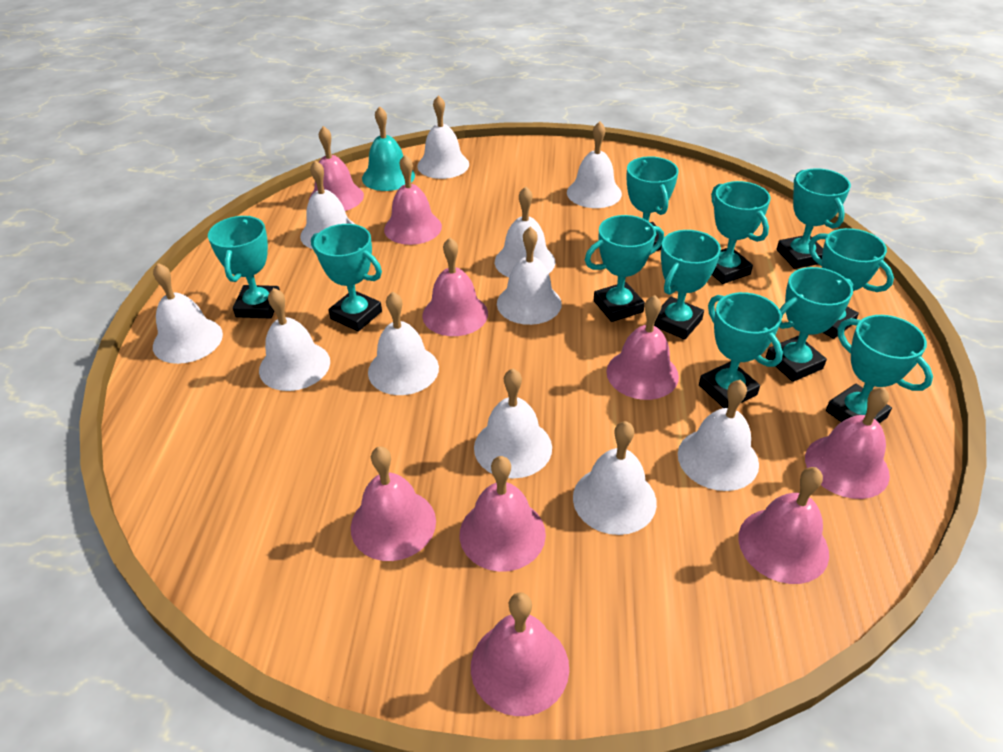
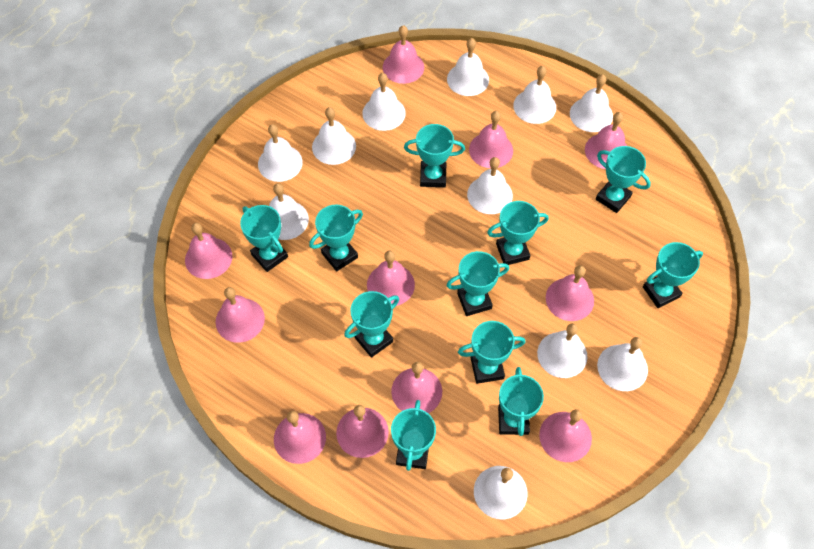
pink bell: 9 -> 11
turquoise bell: 1 -> 0

